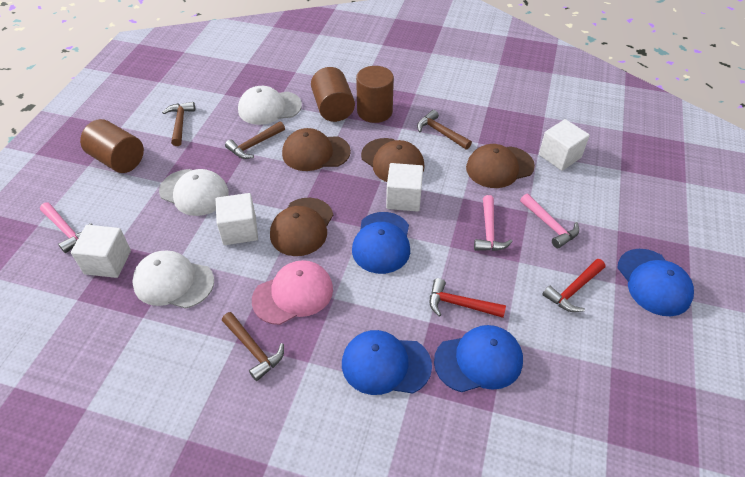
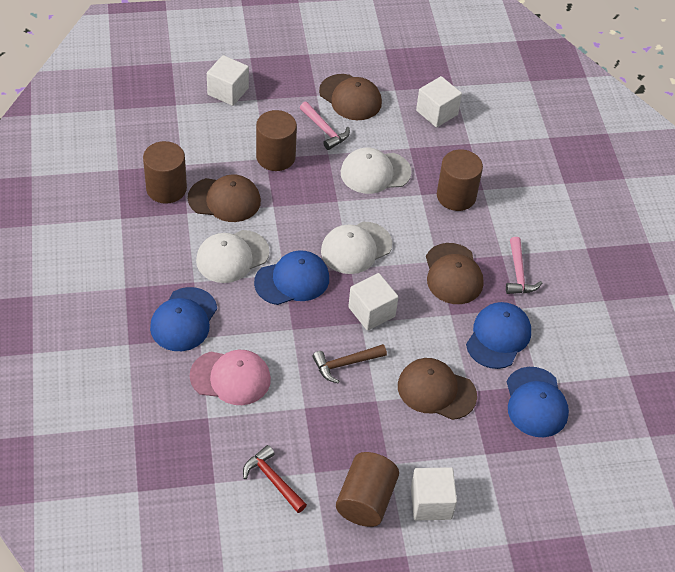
brown cylinder: 3 -> 4
brown hammer: 4 -> 1
pink hammer: 3 -> 2
red hammer: 2 -> 1

